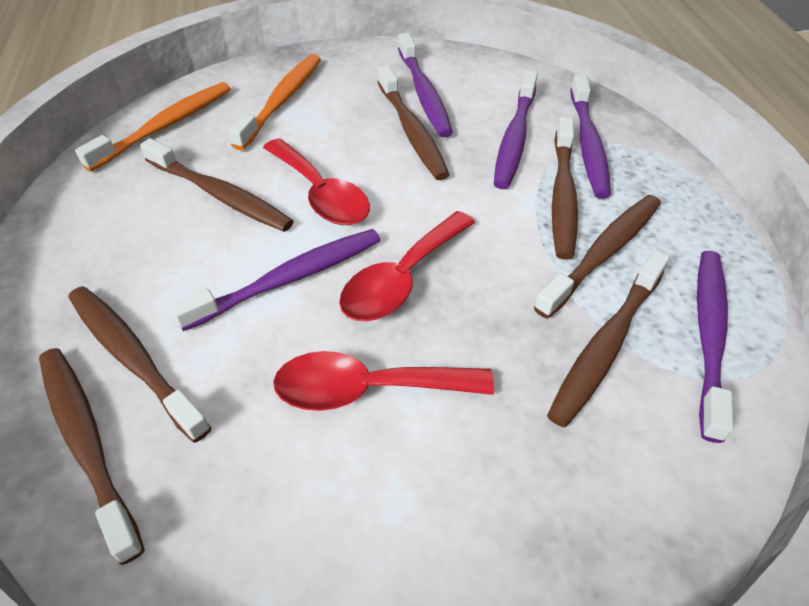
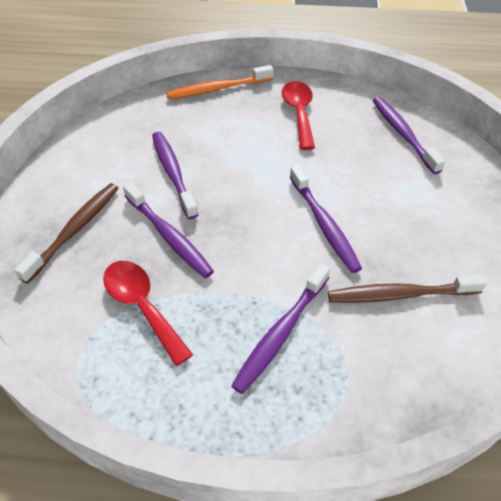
brown toothbrush: 7 -> 2
orange toothbrush: 2 -> 1
red spoon: 3 -> 2

